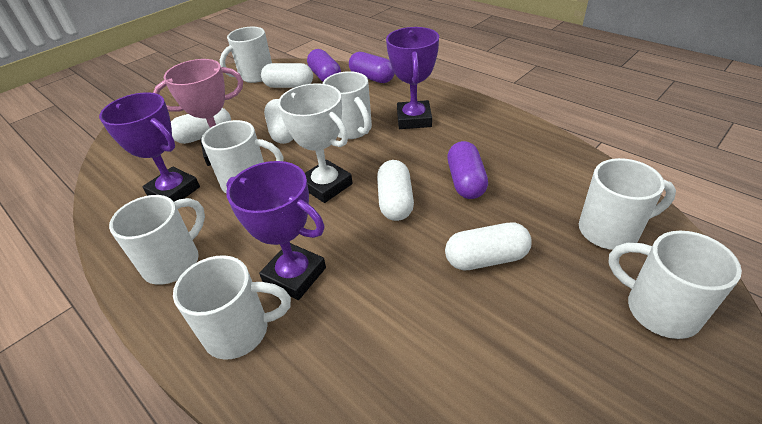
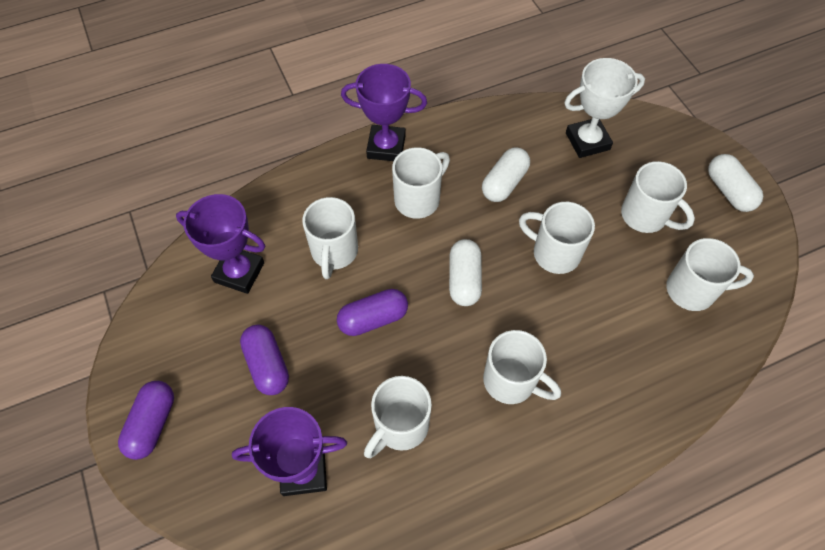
pink trophy: 1 -> 0
white capsule: 5 -> 3

